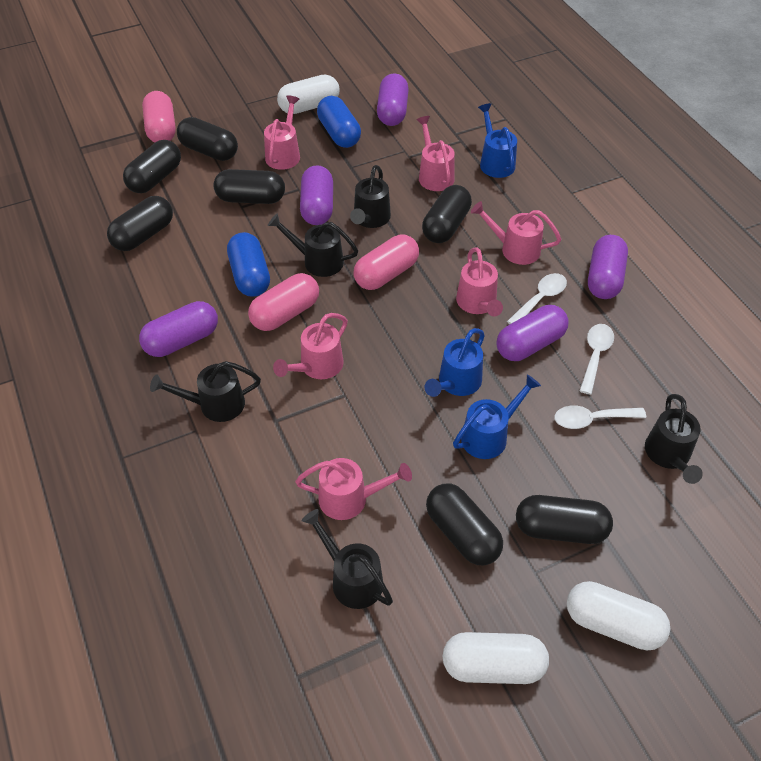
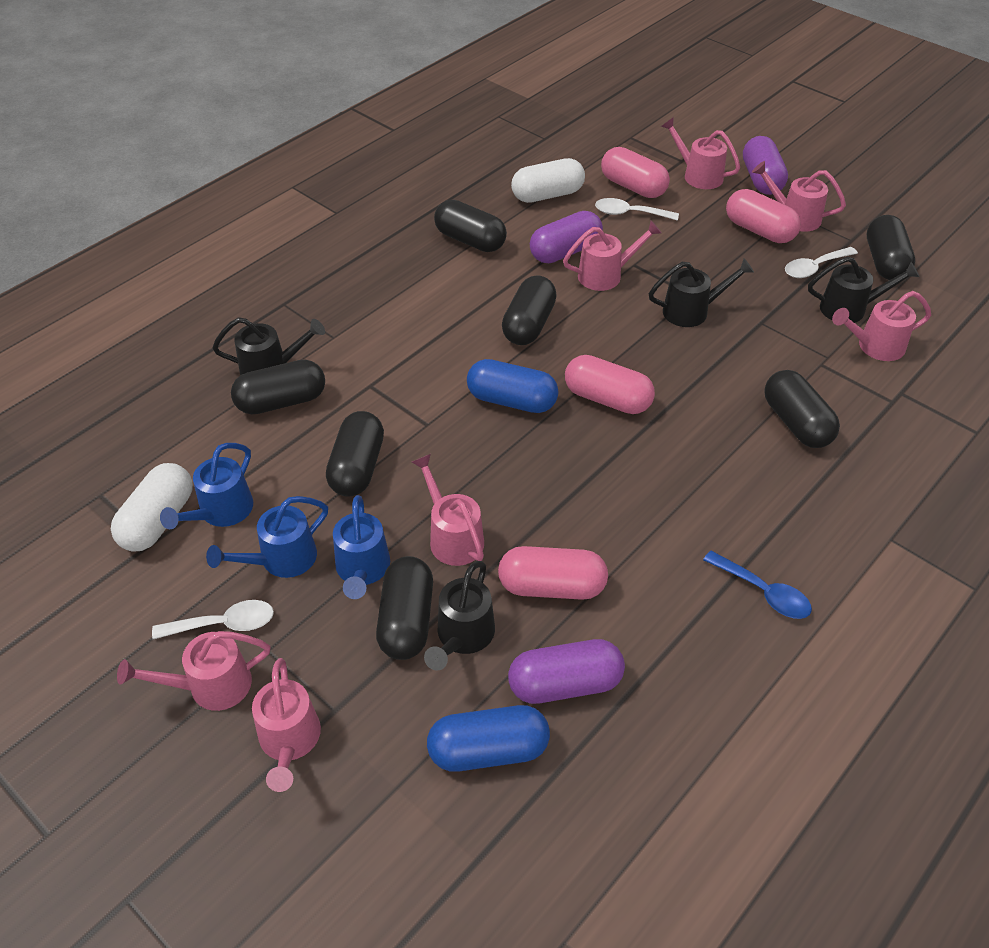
black watering can: 5 -> 4
blue spoon: 0 -> 1
pink capsule: 3 -> 4
pink watering can: 6 -> 7
purple capsule: 5 -> 3
white capsule: 3 -> 2

